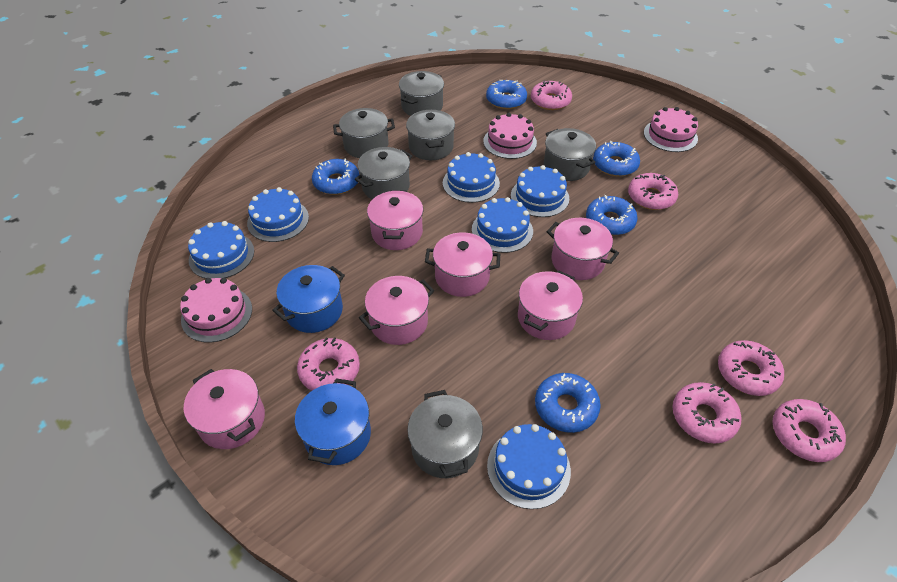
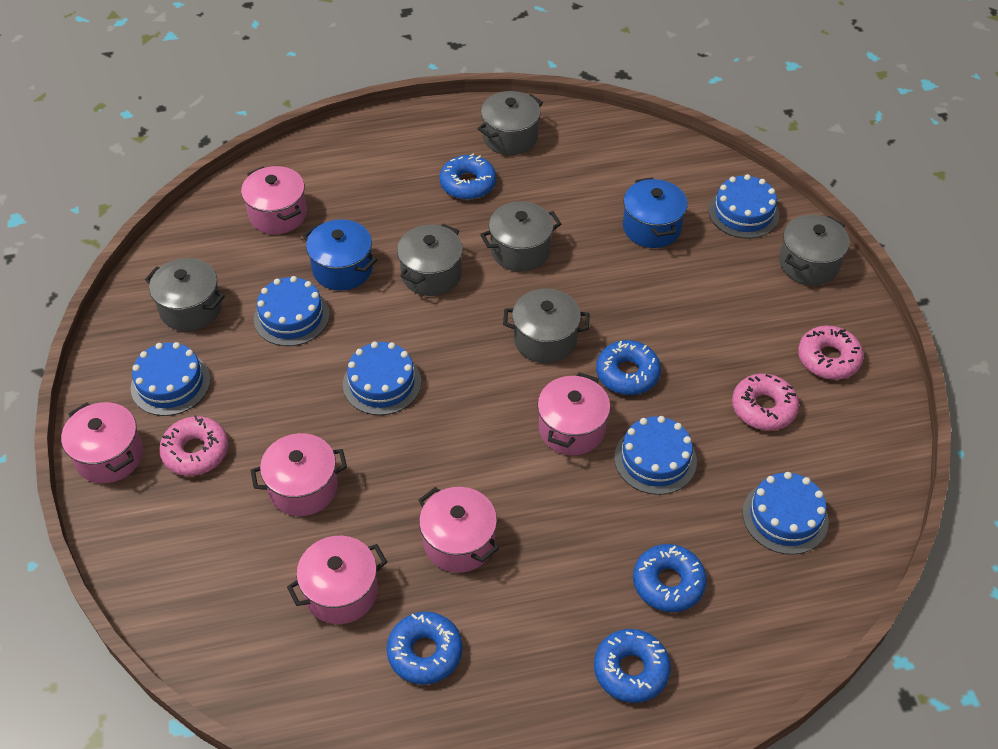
pink cake: 3 -> 0
pink donut: 6 -> 3

